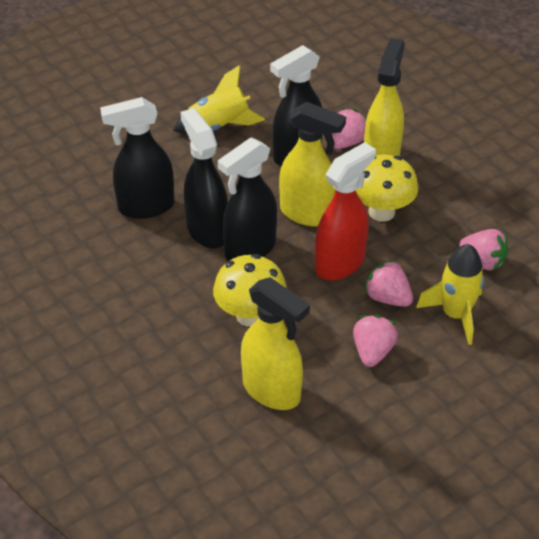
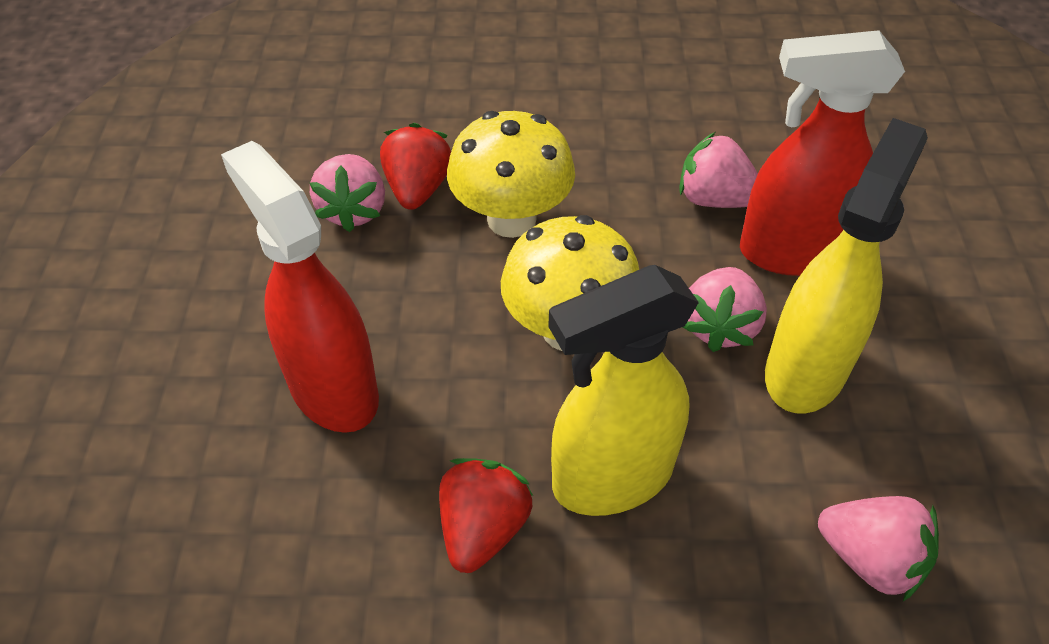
black spray bottle: 4 -> 0
red spray bottle: 1 -> 2
red strawberry: 0 -> 2
yellow rocket: 2 -> 0
yellow spray bottle: 3 -> 2

